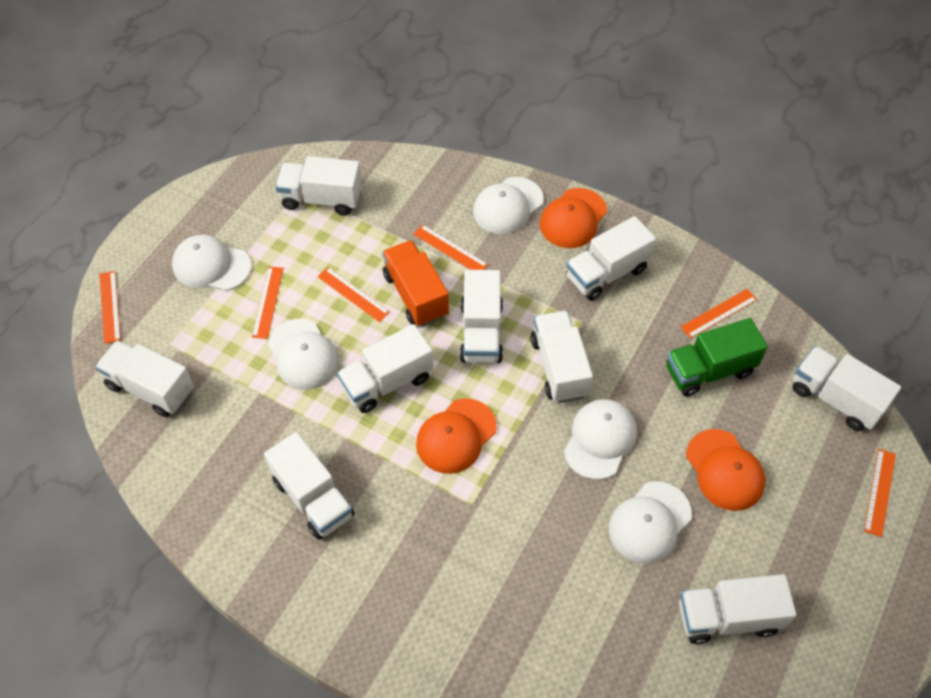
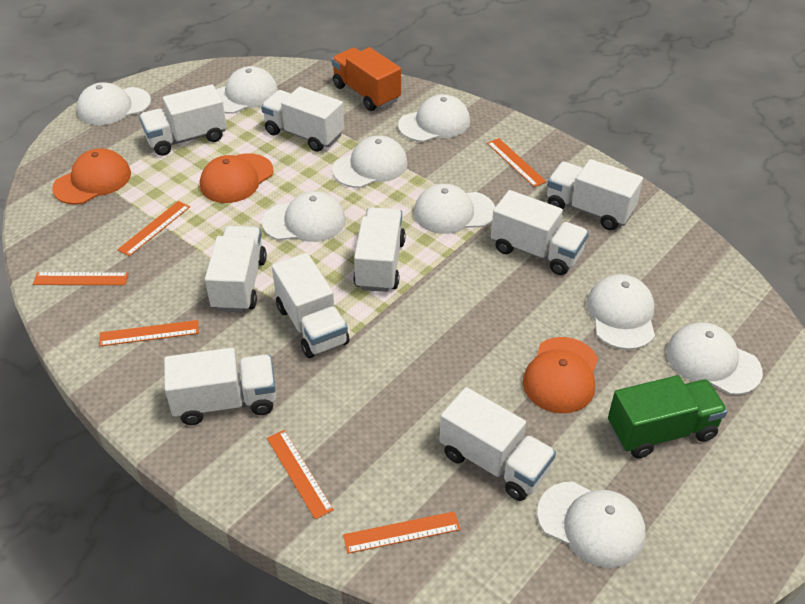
white cap: 5 -> 9

